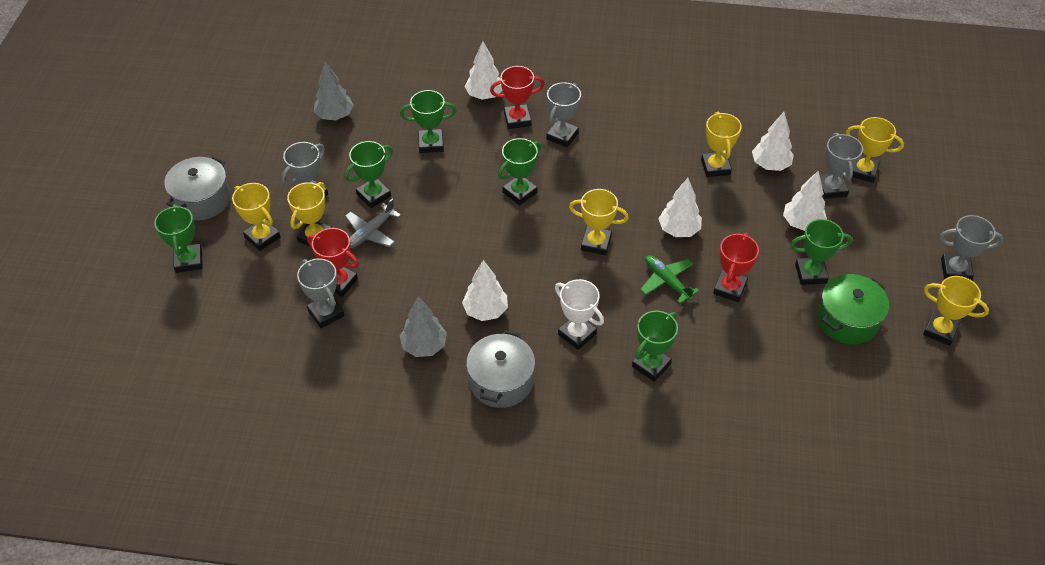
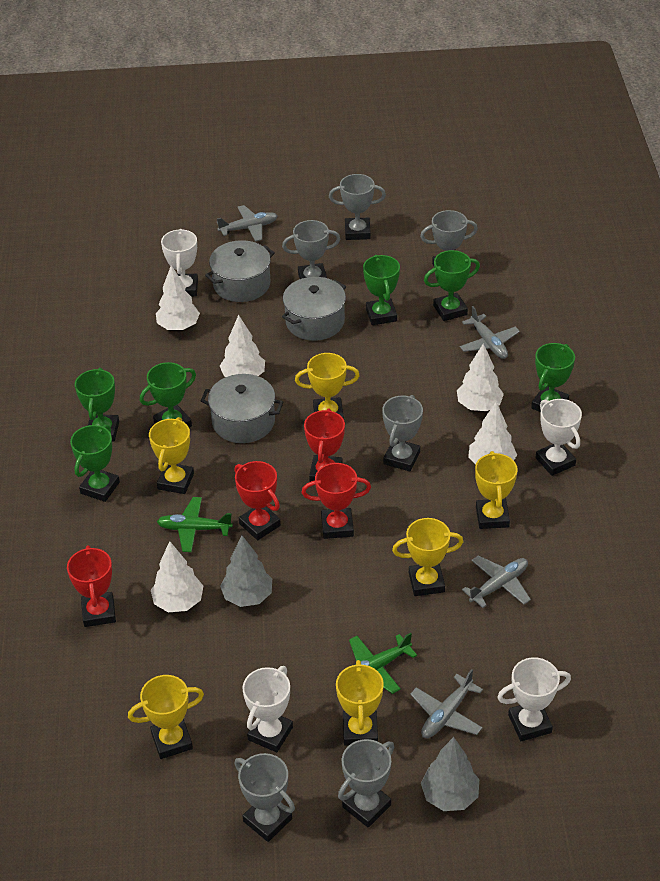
green plane: 1 -> 2
green pot: 1 -> 0
grey plane: 1 -> 4
grey pot: 2 -> 3
grey trophy: 5 -> 6
red trophy: 3 -> 4
white trophy: 1 -> 4

